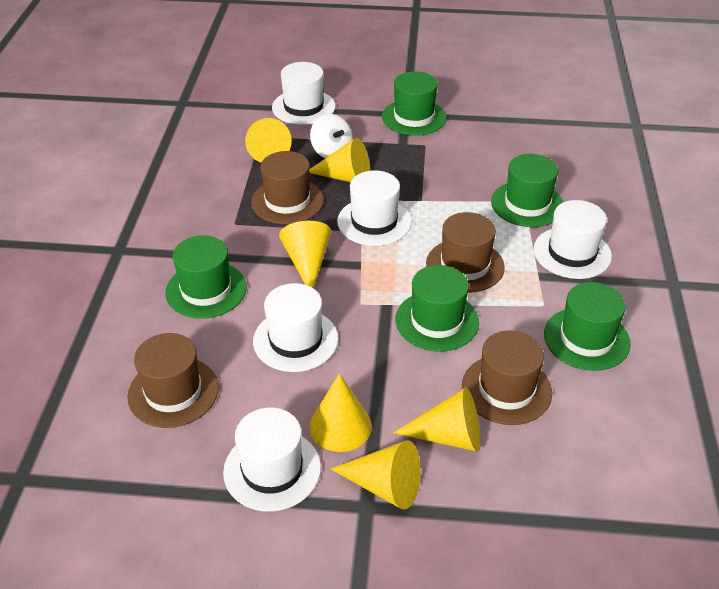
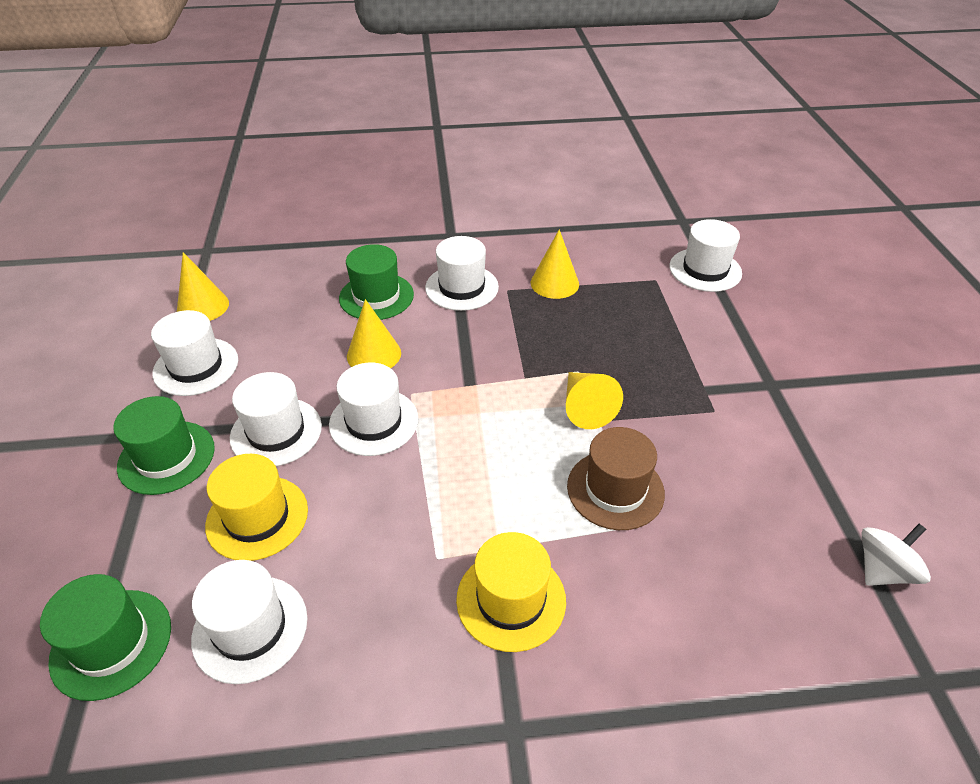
brown hat: 4 -> 1
green hat: 5 -> 3
white hat: 5 -> 6
yellow cone: 6 -> 4
yellow hat: 0 -> 2

